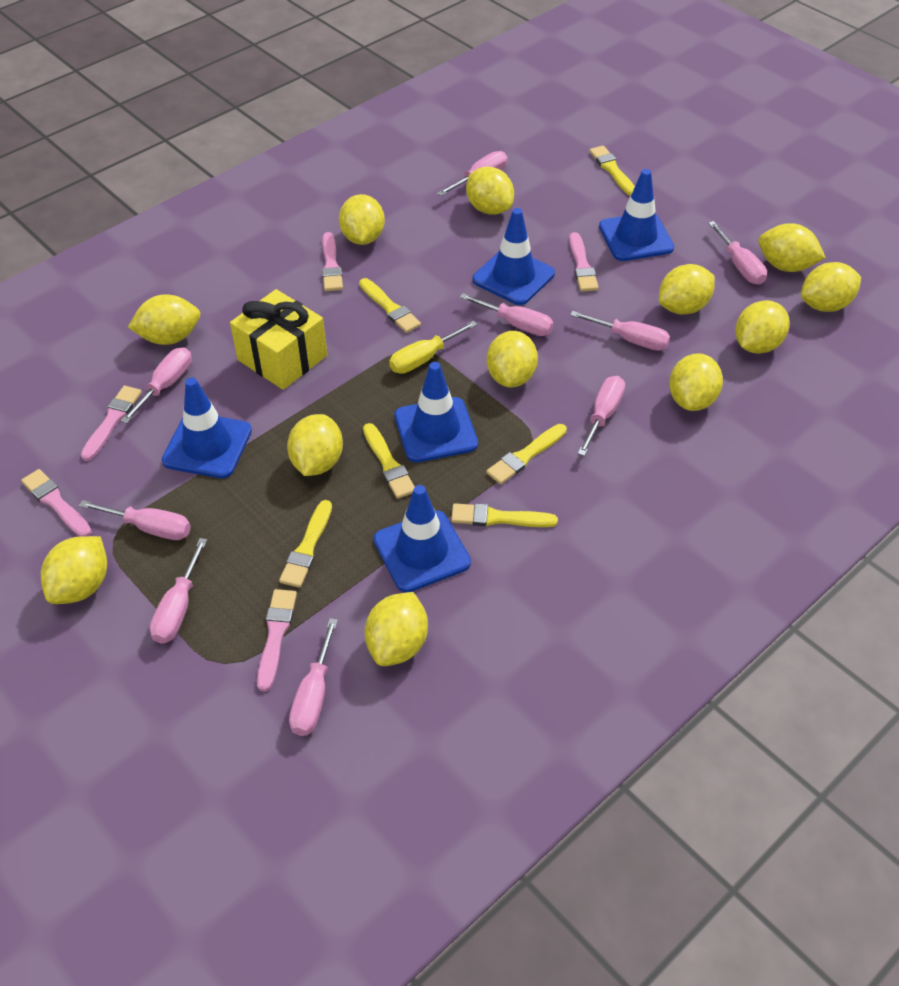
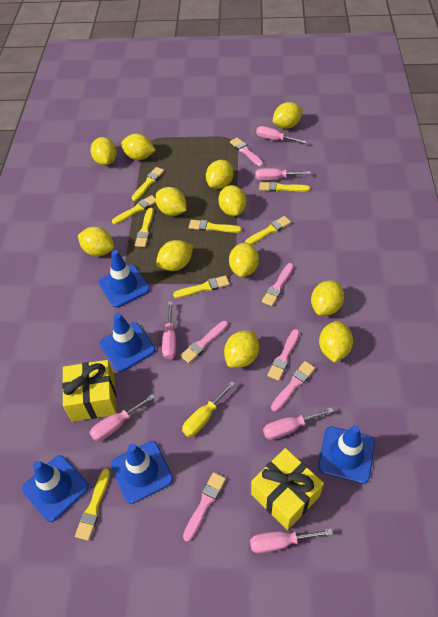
pink brush: 5 -> 6
pink screwdriver: 9 -> 6
yellow brush: 6 -> 8
yellow gift: 1 -> 2

